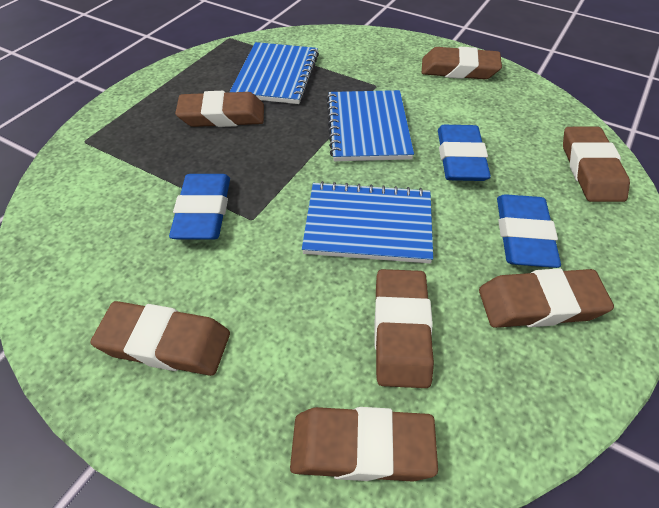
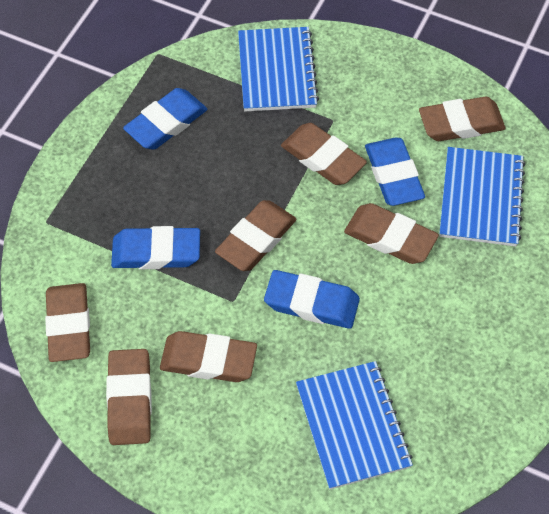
blue eraser: 3 -> 4

